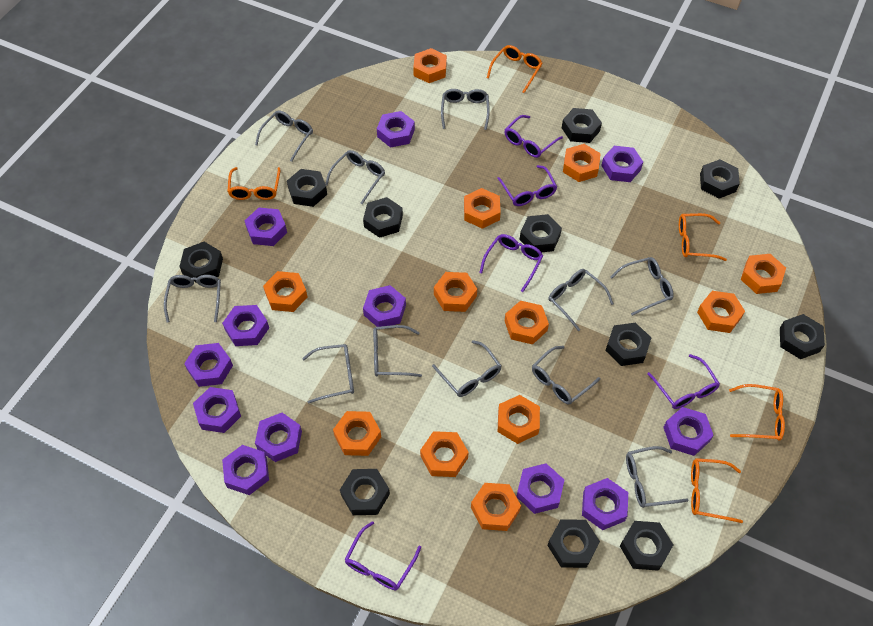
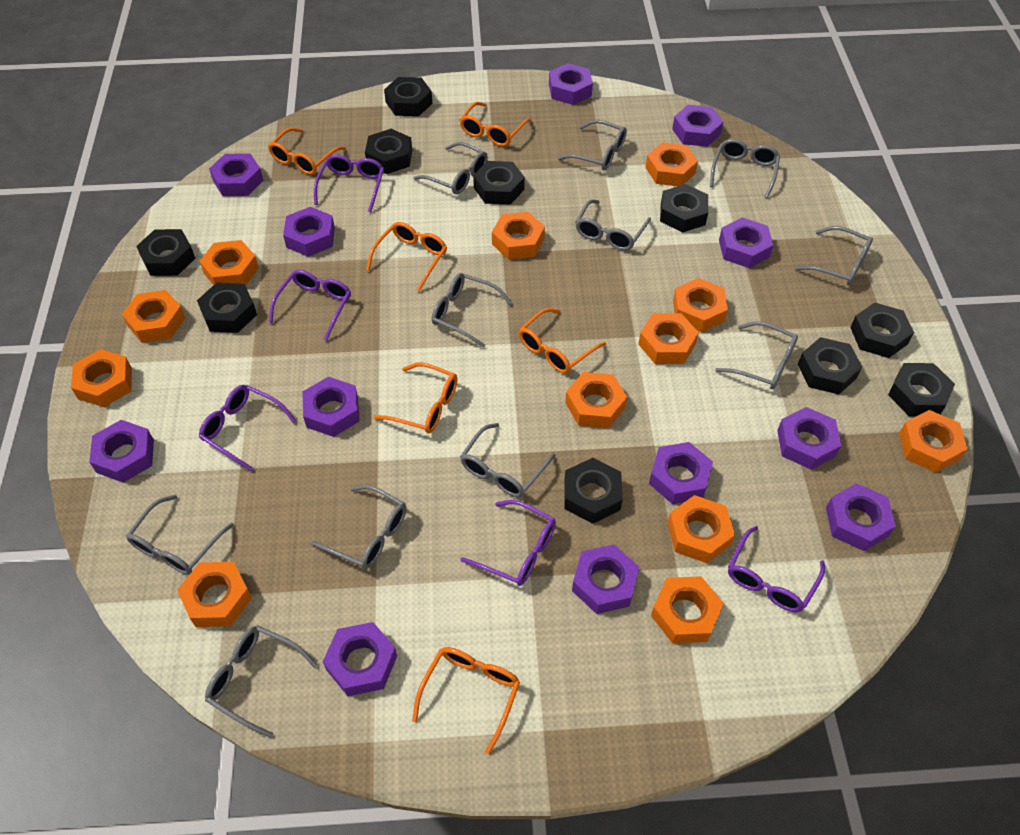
black nut: 11 -> 10
orange glasses: 5 -> 6

